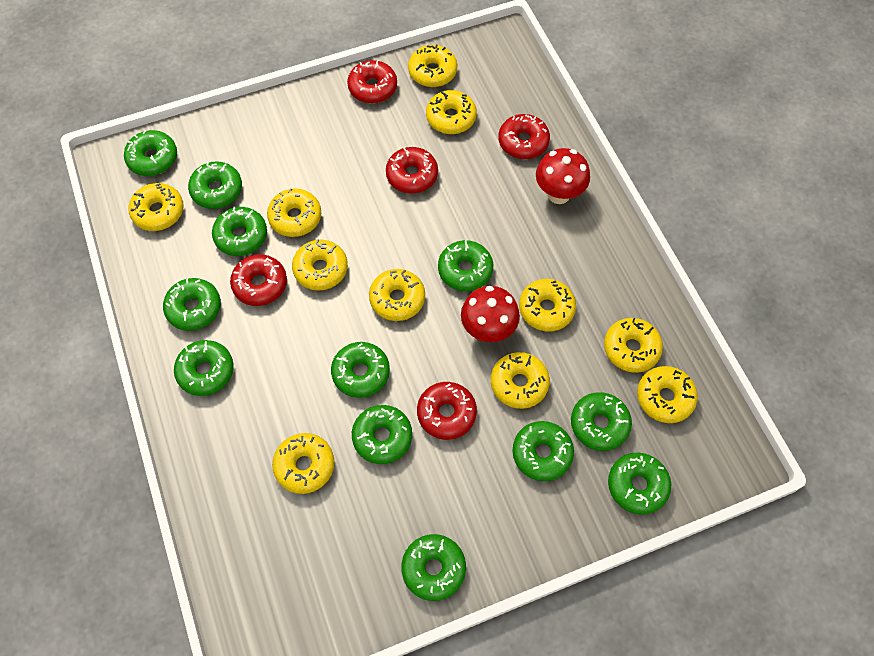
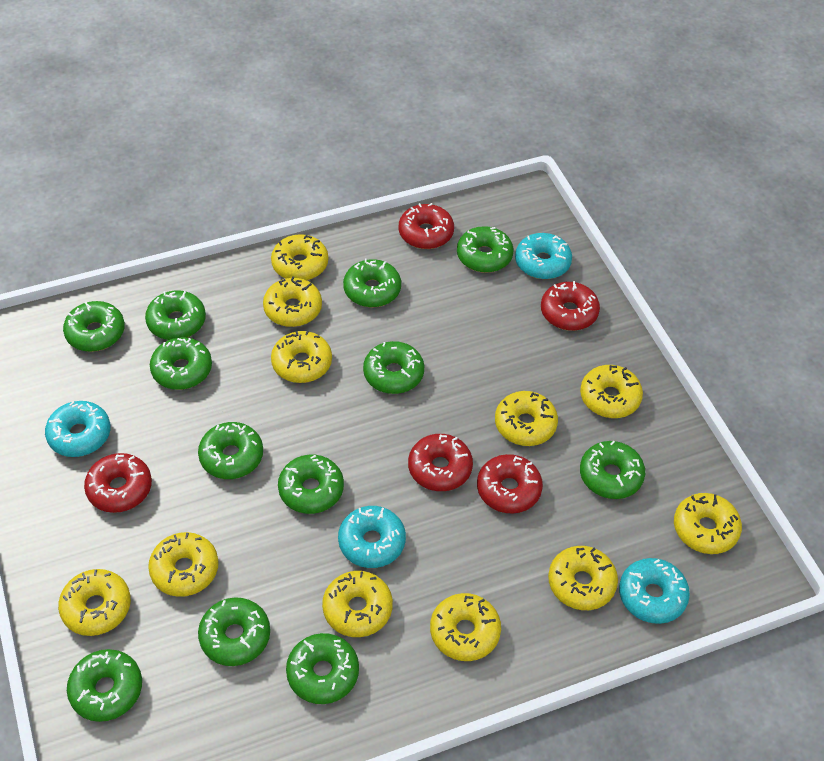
red mushroom: 2 -> 0
turquoise donut: 0 -> 4

